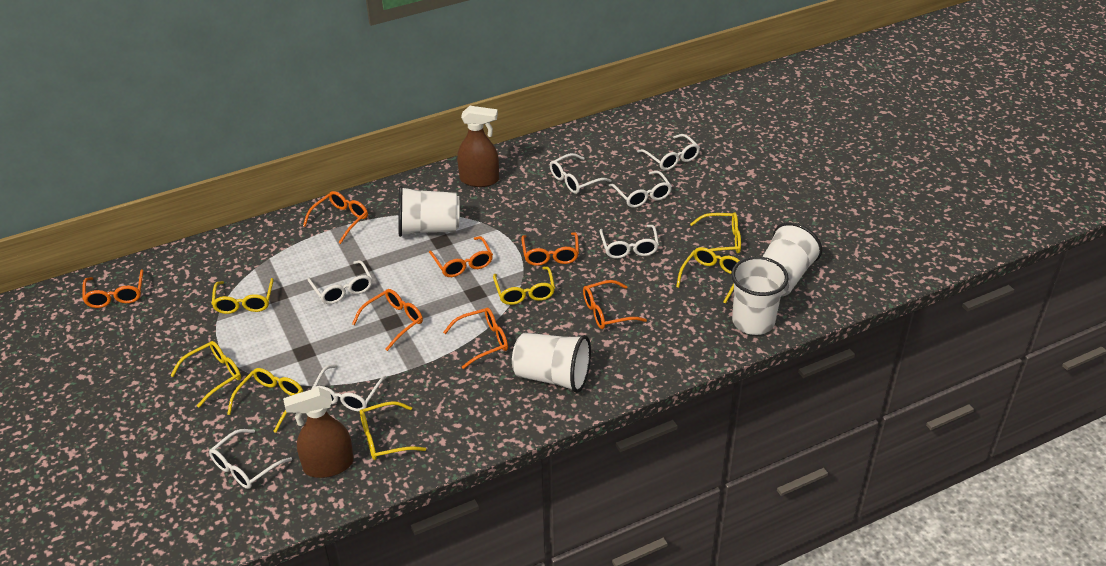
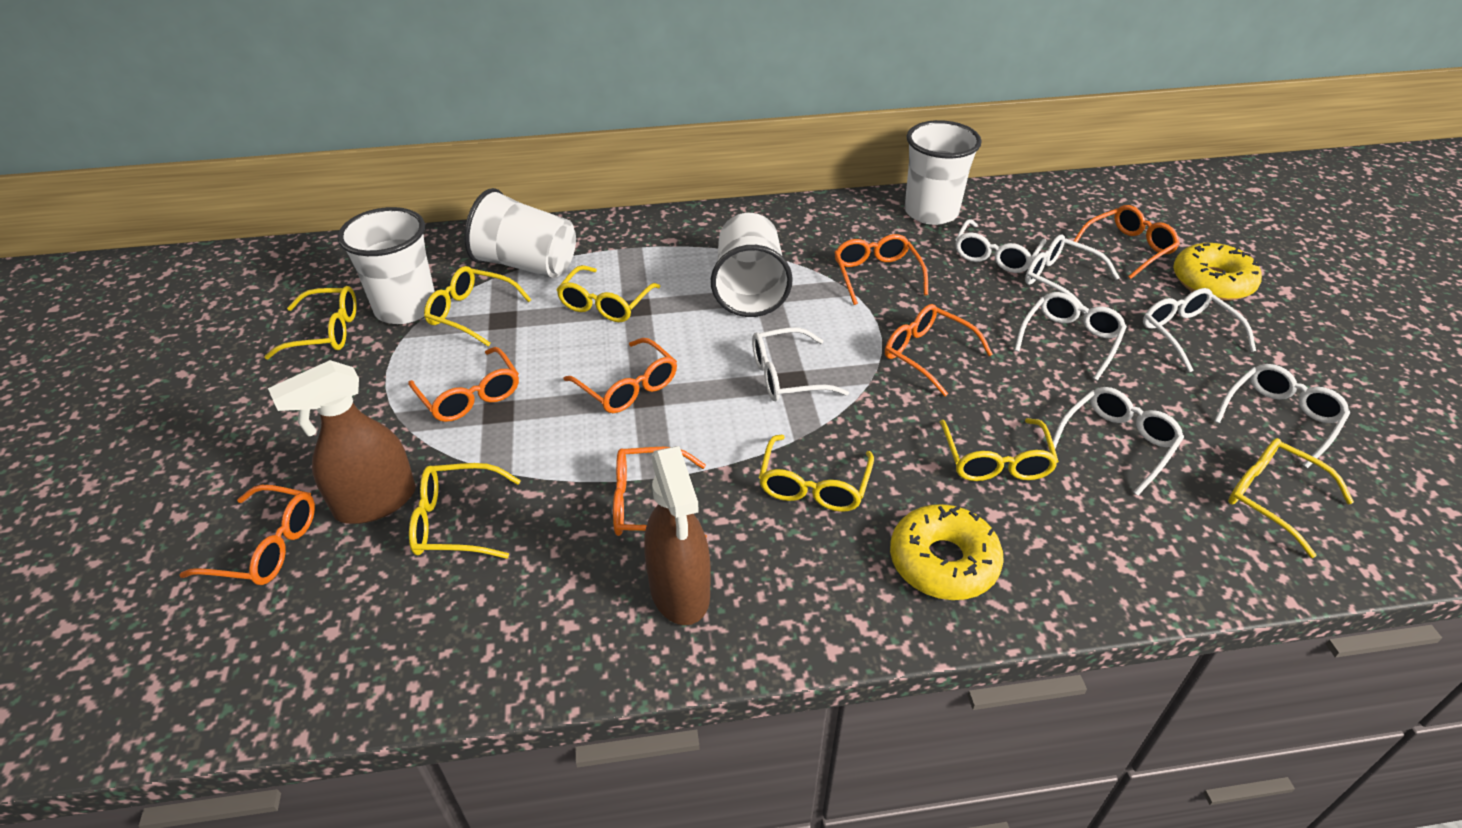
yellow donut: 0 -> 2

